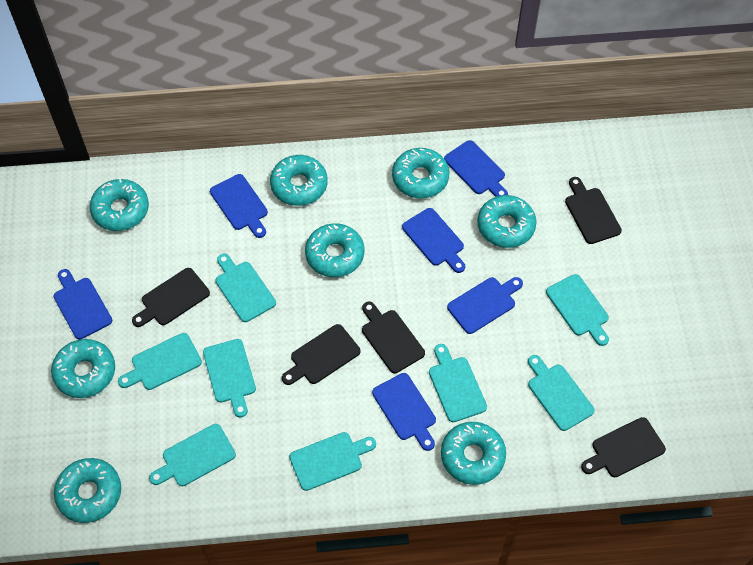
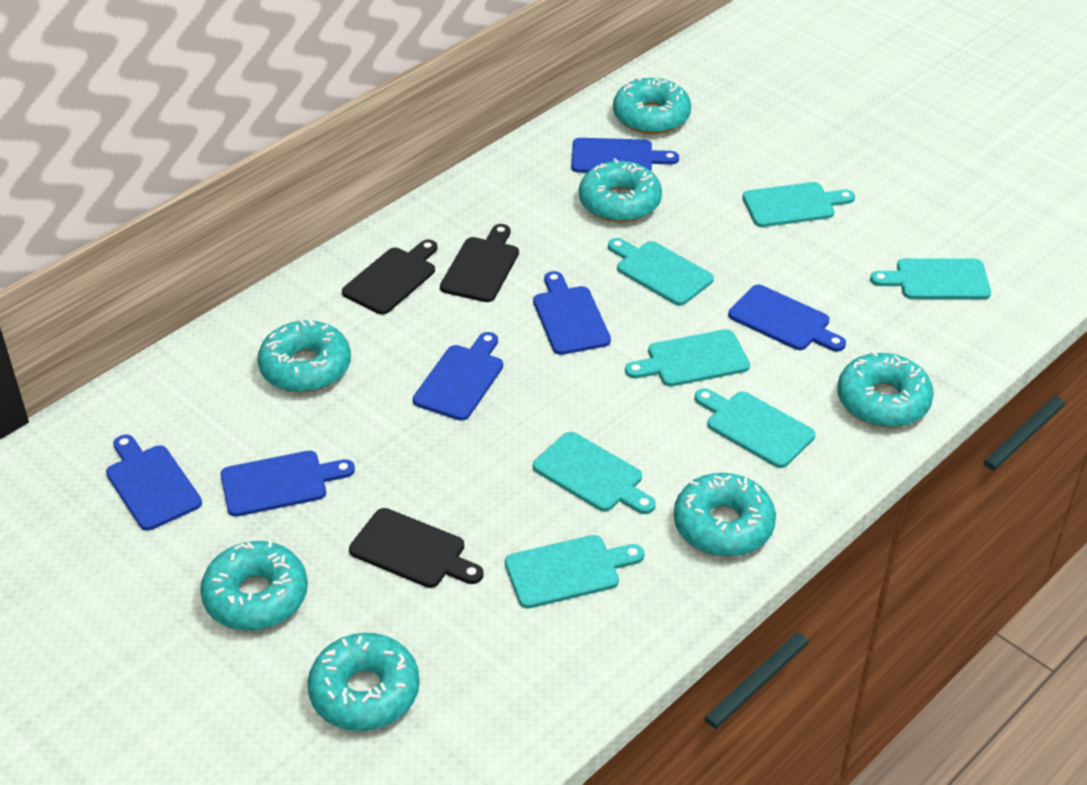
black cutting board: 5 -> 3
turquoise cutting board: 8 -> 7
turquoise donut: 8 -> 7

